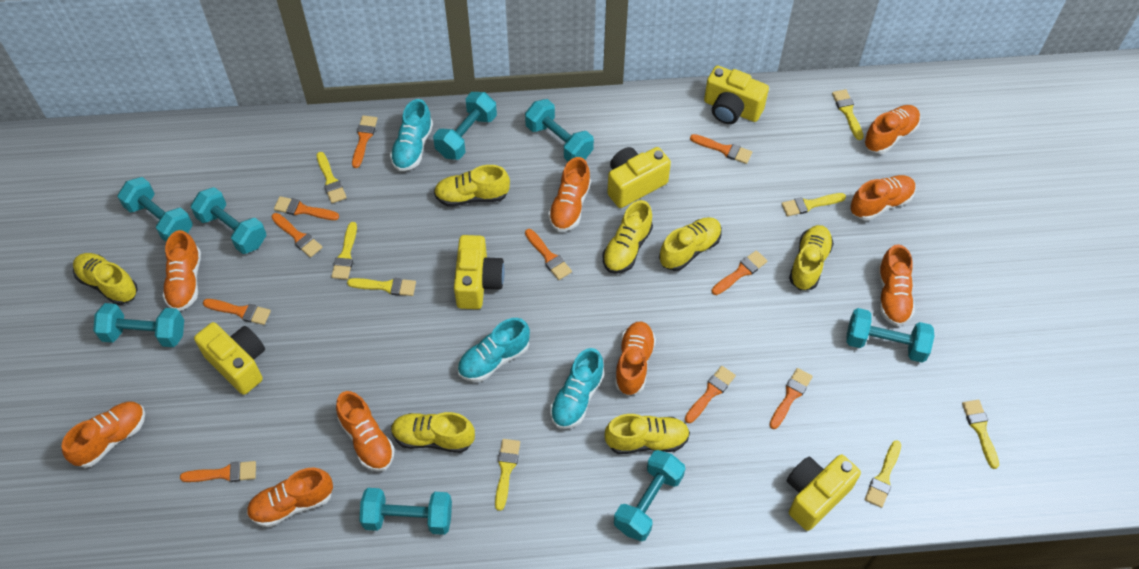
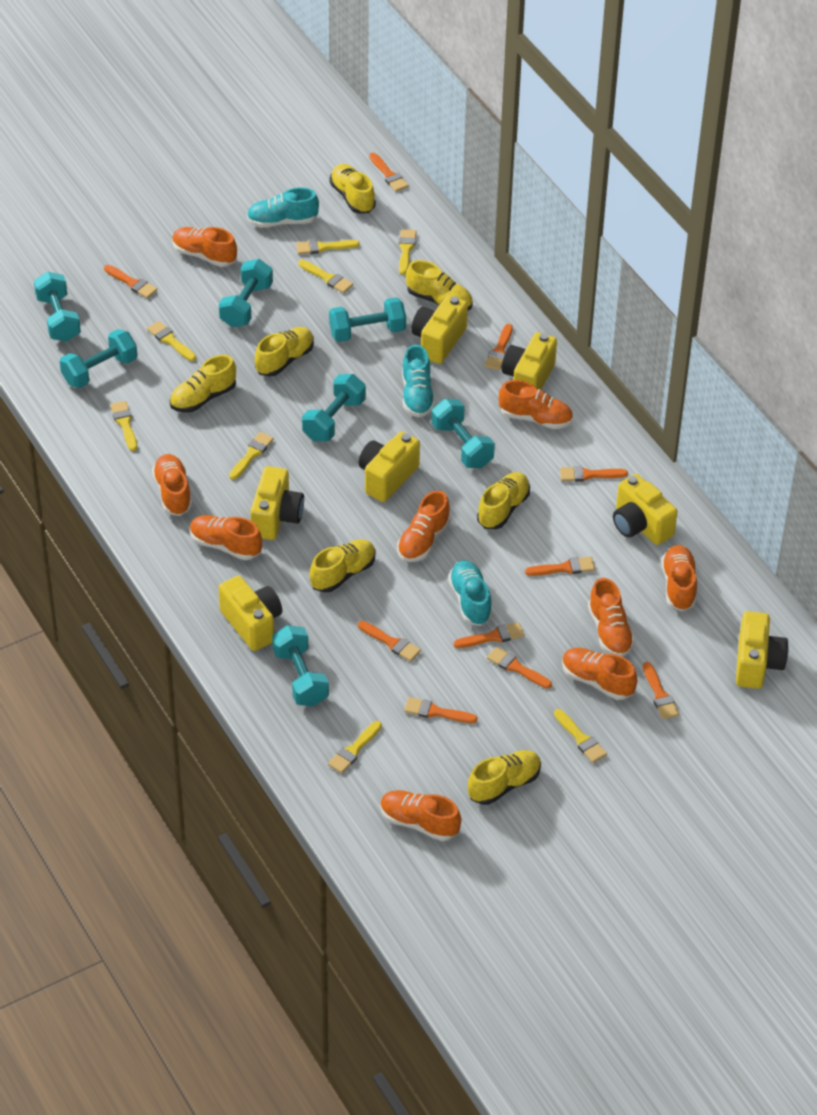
turquoise dumbbell: 8 -> 7
yellow camera: 5 -> 7

